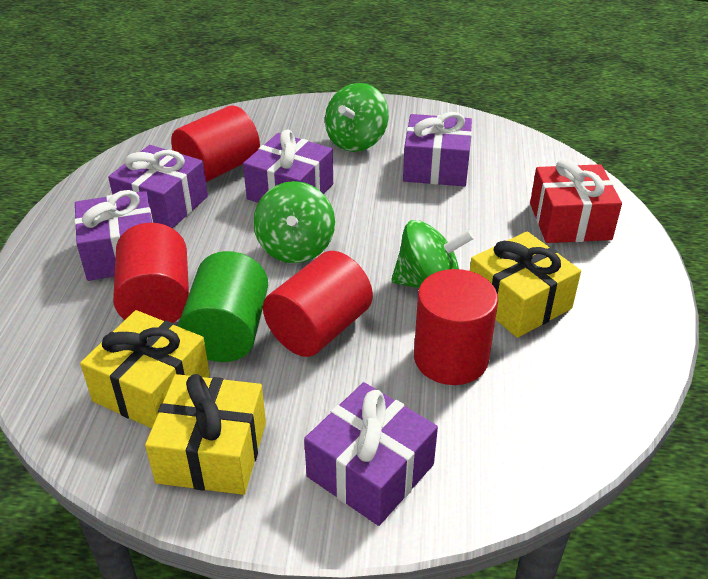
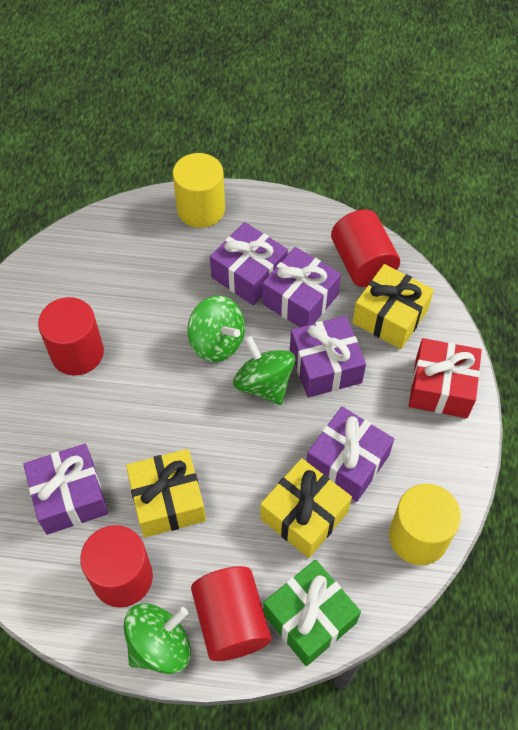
green cylinder: 1 -> 0
green gift: 0 -> 1
yellow cylinder: 0 -> 2

